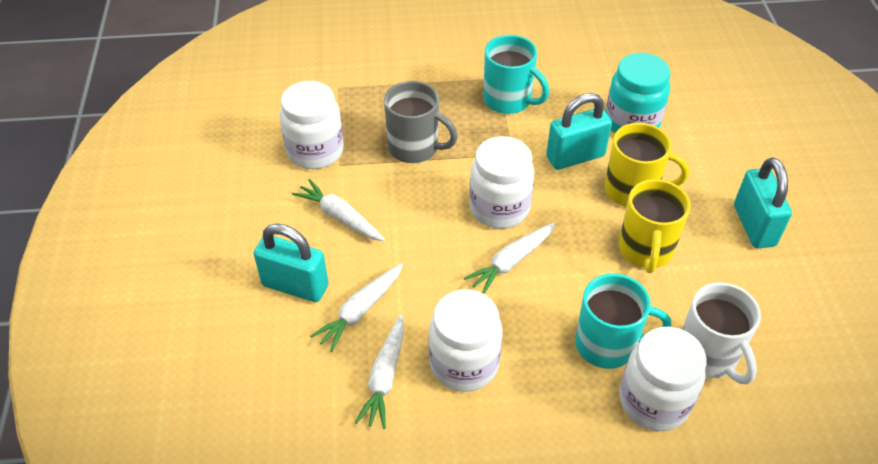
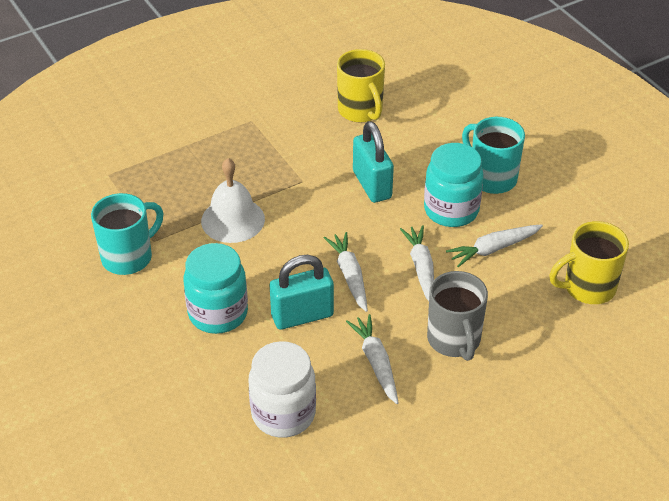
turquoise jar: 1 -> 2
turquoise padlock: 3 -> 2
white bell: 0 -> 1
white jar: 4 -> 1
white mug: 1 -> 0

